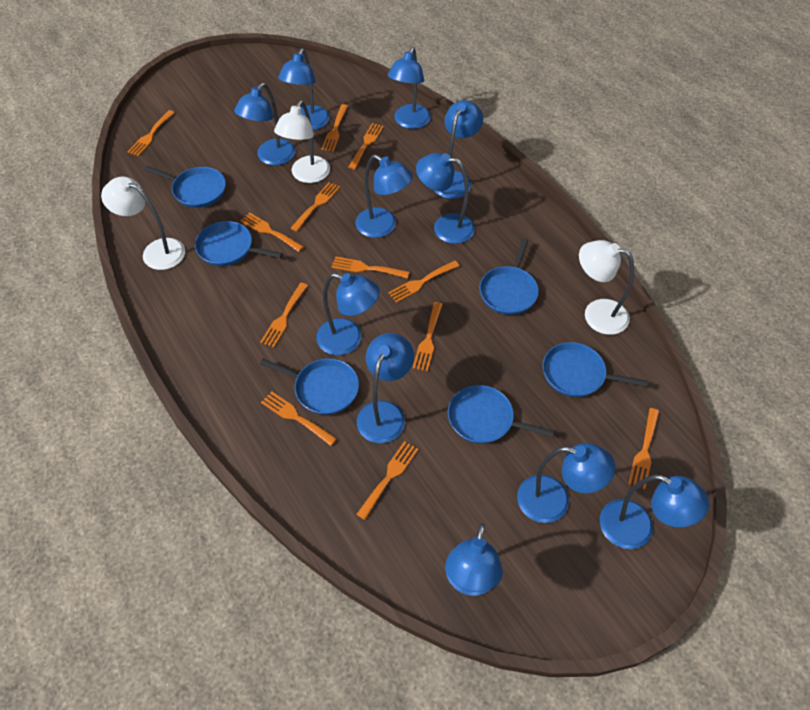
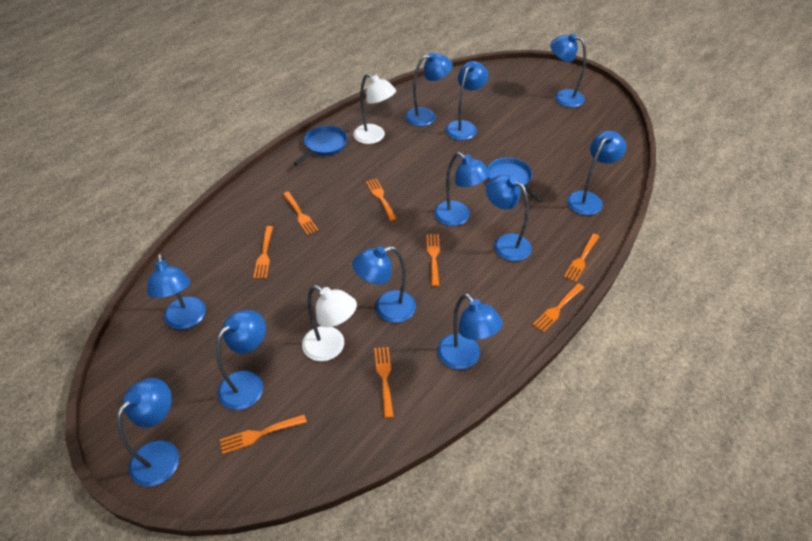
blue pan: 6 -> 2
orange fork: 12 -> 8
white lamp: 3 -> 2

